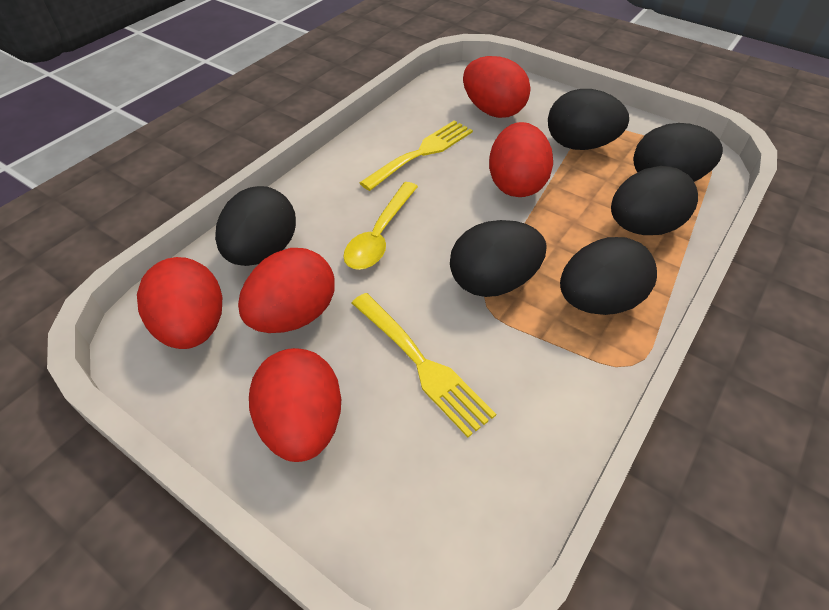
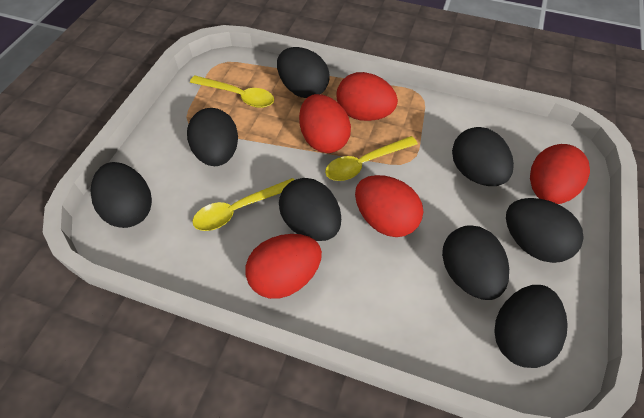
black egg: 6 -> 8
yellow fork: 2 -> 0
yellow spoon: 1 -> 3

